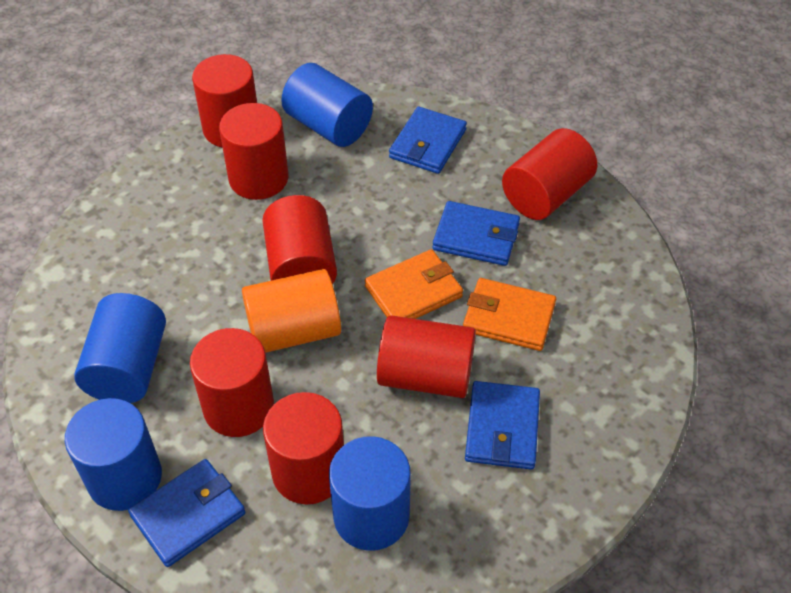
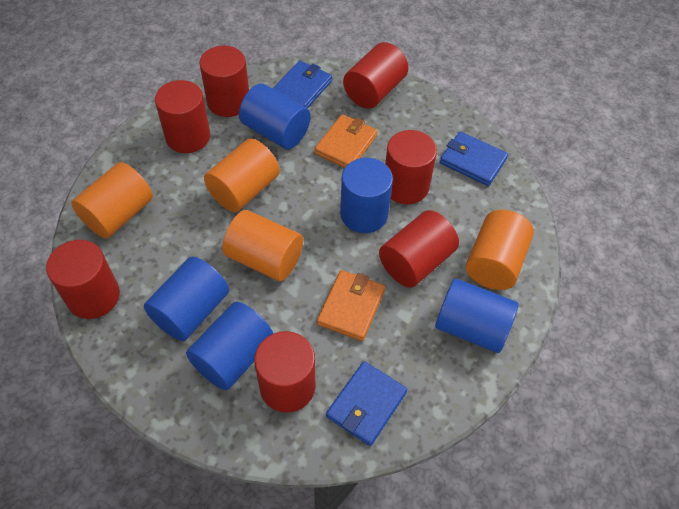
blue cylinder: 4 -> 5
blue wallet: 4 -> 3
orange cylinder: 1 -> 4

